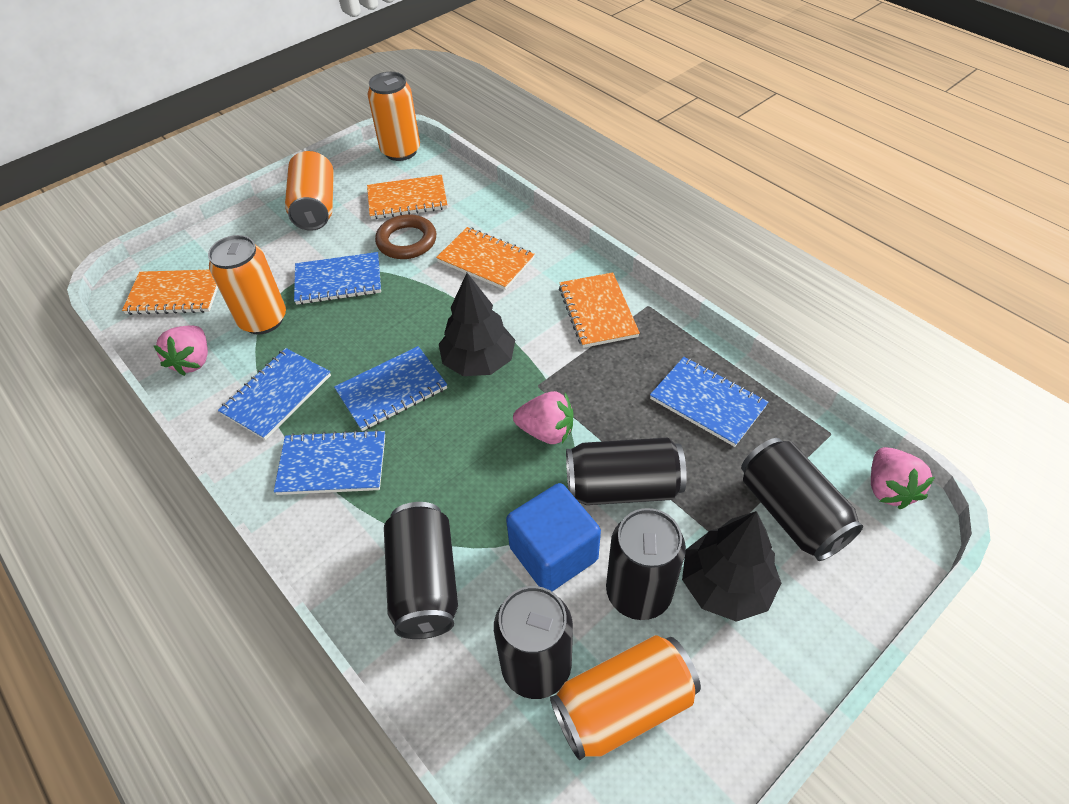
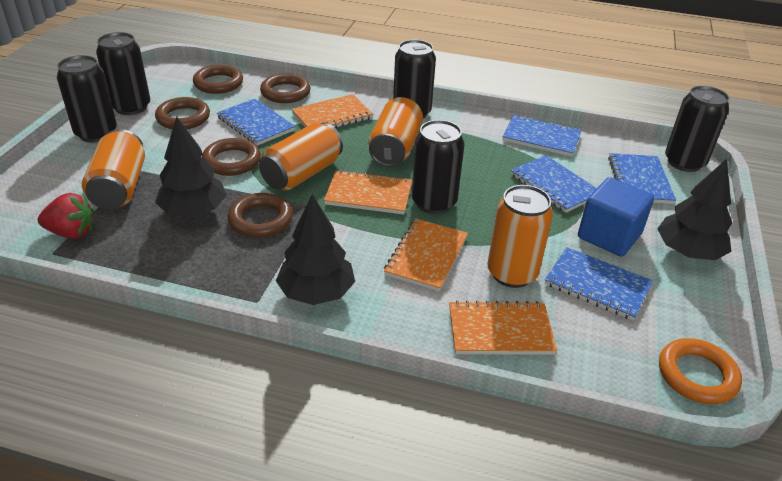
black tree: 2 -> 3
brown ring: 1 -> 5
orange ring: 0 -> 1
pink strawberry: 3 -> 0
red strawberry: 0 -> 1

